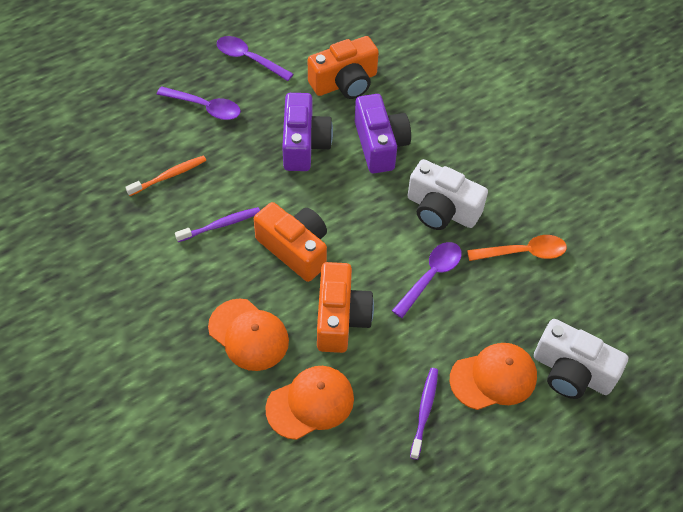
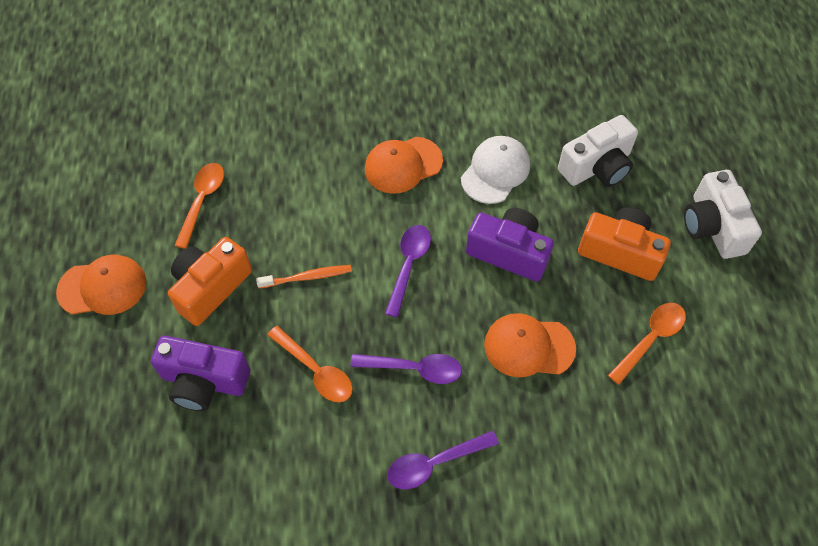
orange camera: 3 -> 2
orange spoon: 1 -> 3
purple toothbrush: 2 -> 0
white cap: 0 -> 1

